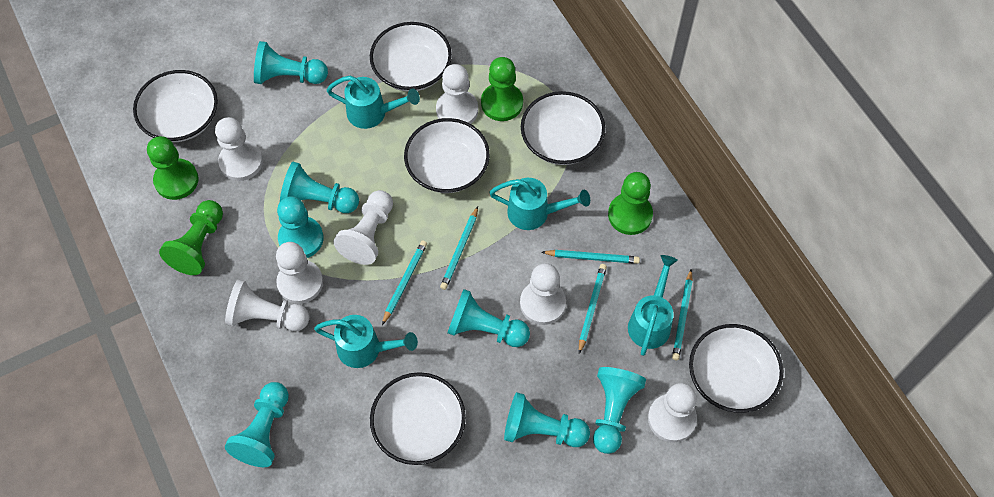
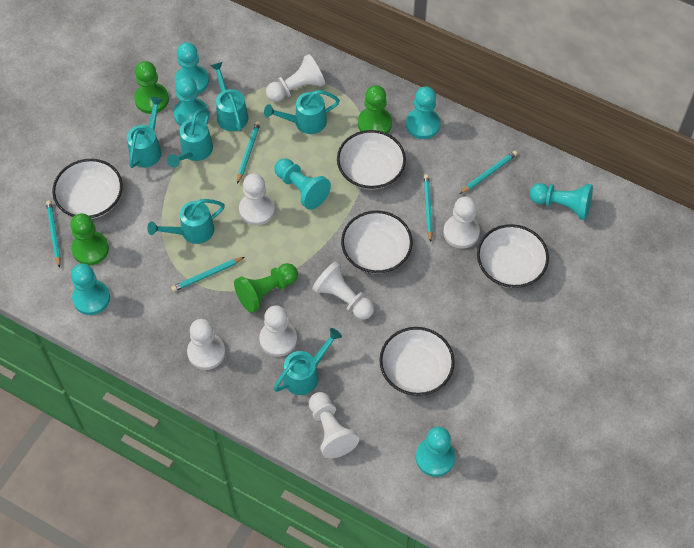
turquoise watering can: 4 -> 6
white bowl: 6 -> 5

